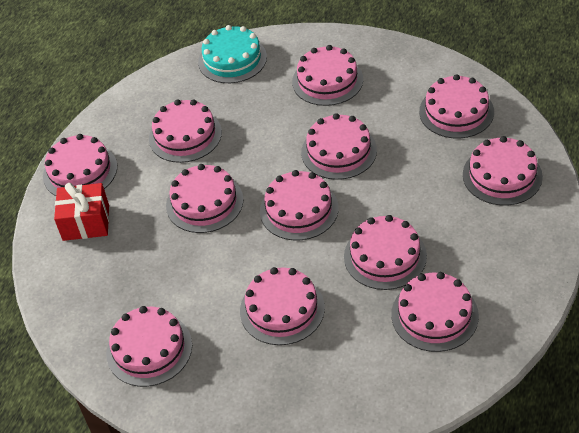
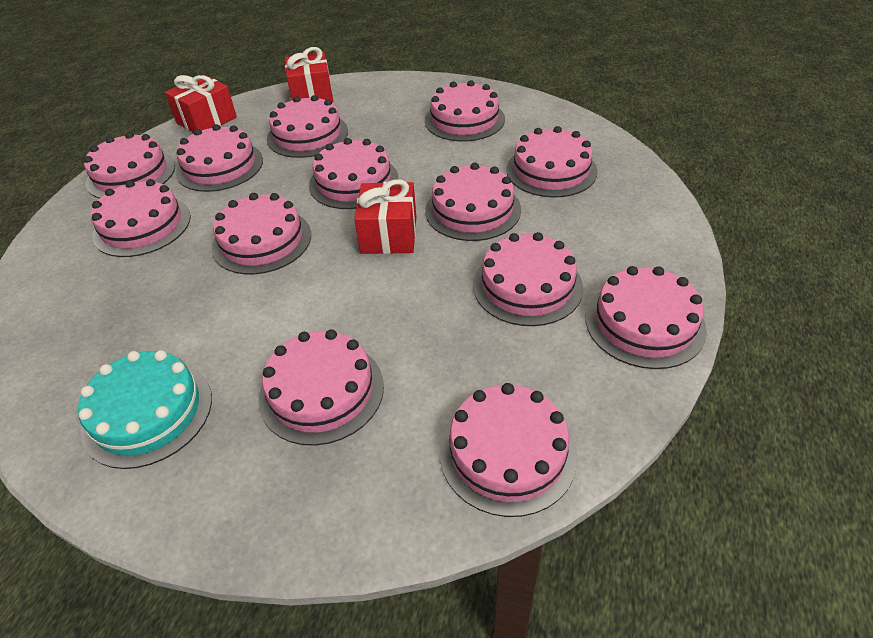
pink cake: 12 -> 13
red gift: 1 -> 3

